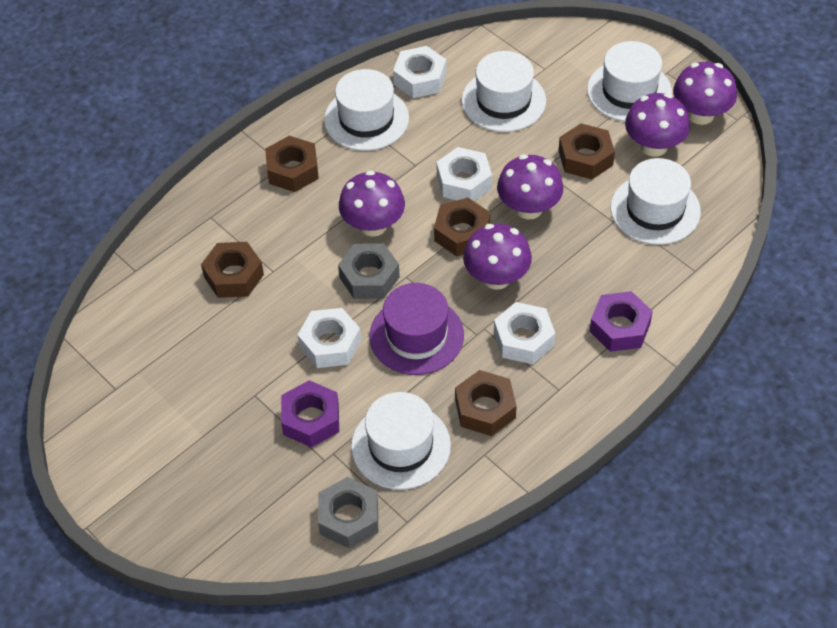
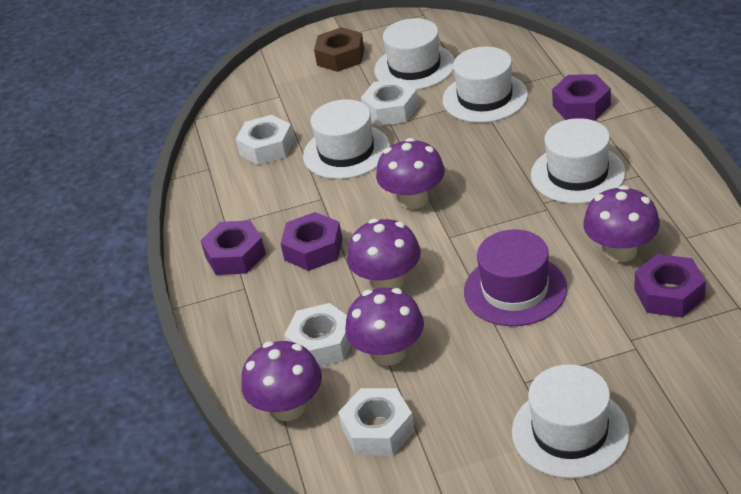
brown nut: 5 -> 1
grey nut: 2 -> 0
purple nut: 2 -> 4

